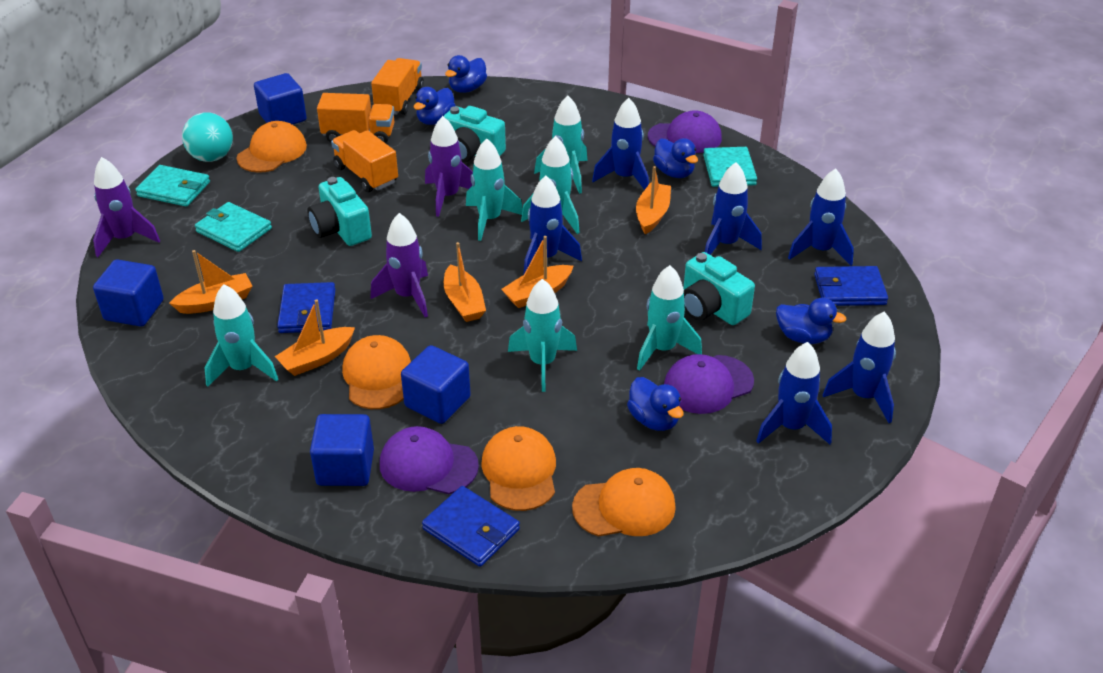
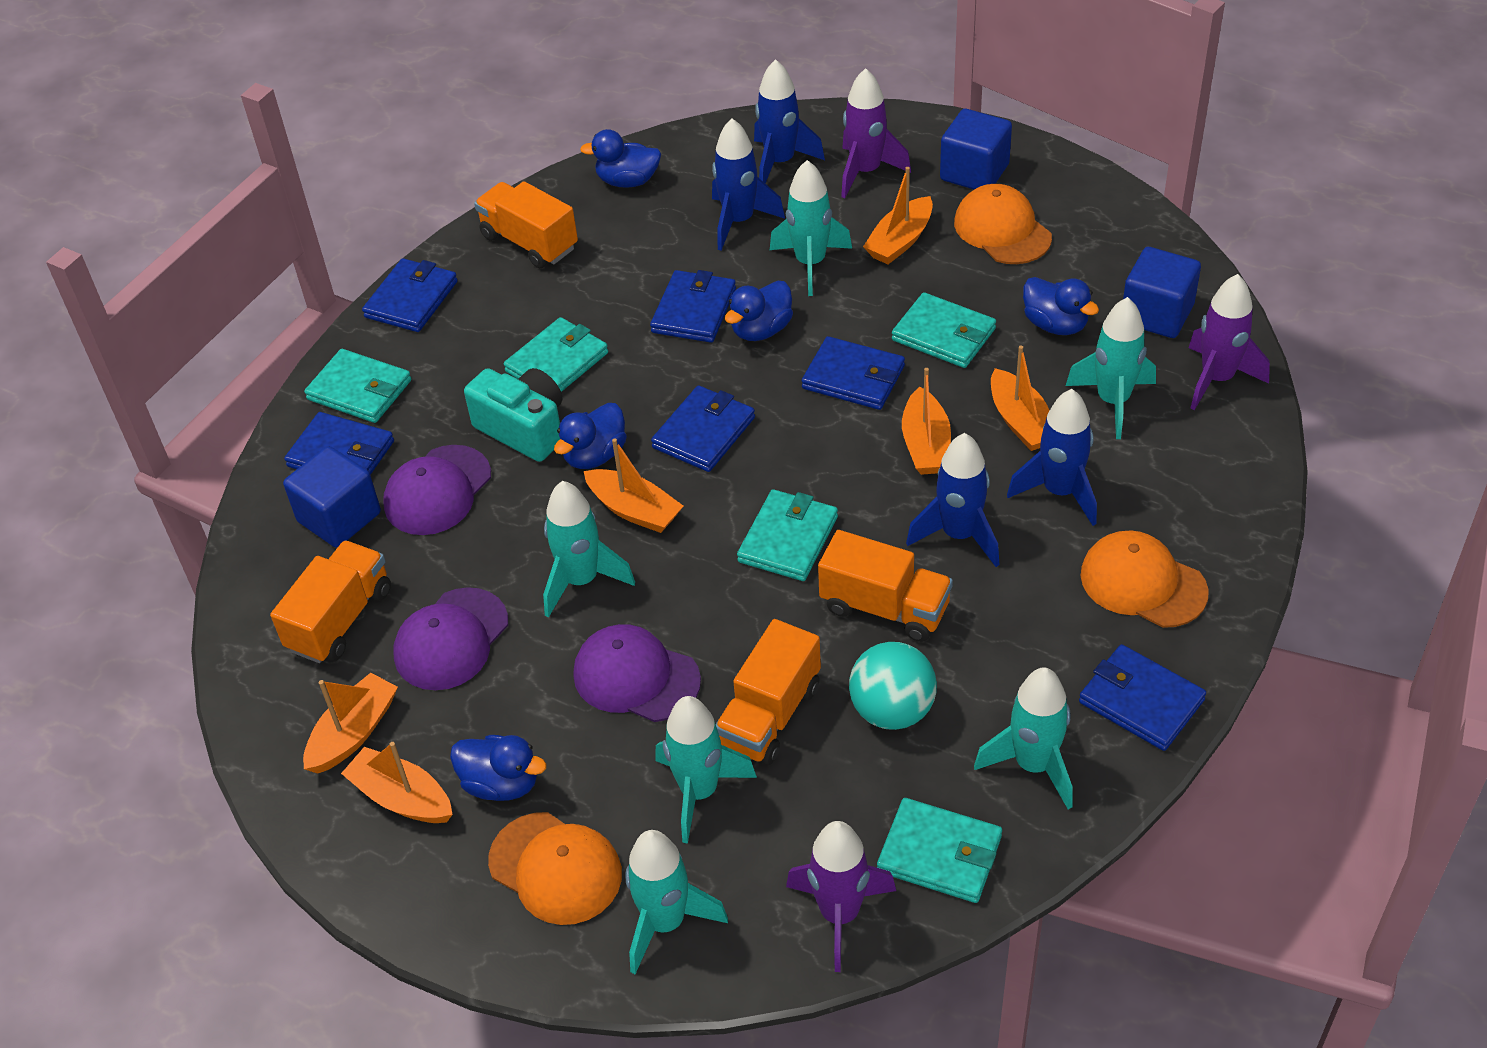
blue cube: 4 -> 3
blue rocket: 6 -> 4
blue wallet: 3 -> 6
orange boat: 5 -> 6
orange cap: 4 -> 3
orange truck: 3 -> 4
turquoise camera: 3 -> 1
turquoise wallet: 3 -> 5

